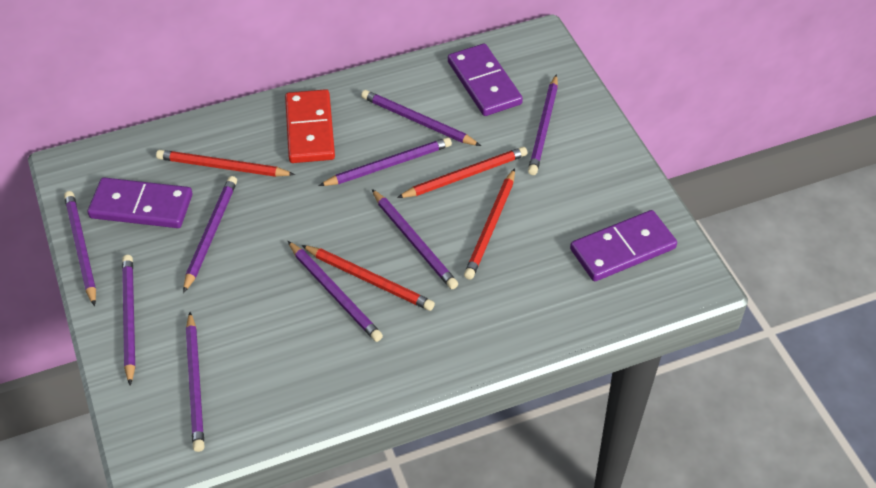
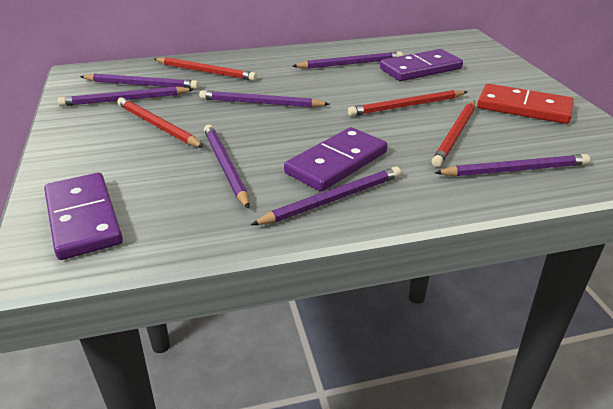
purple pencil: 9 -> 7

